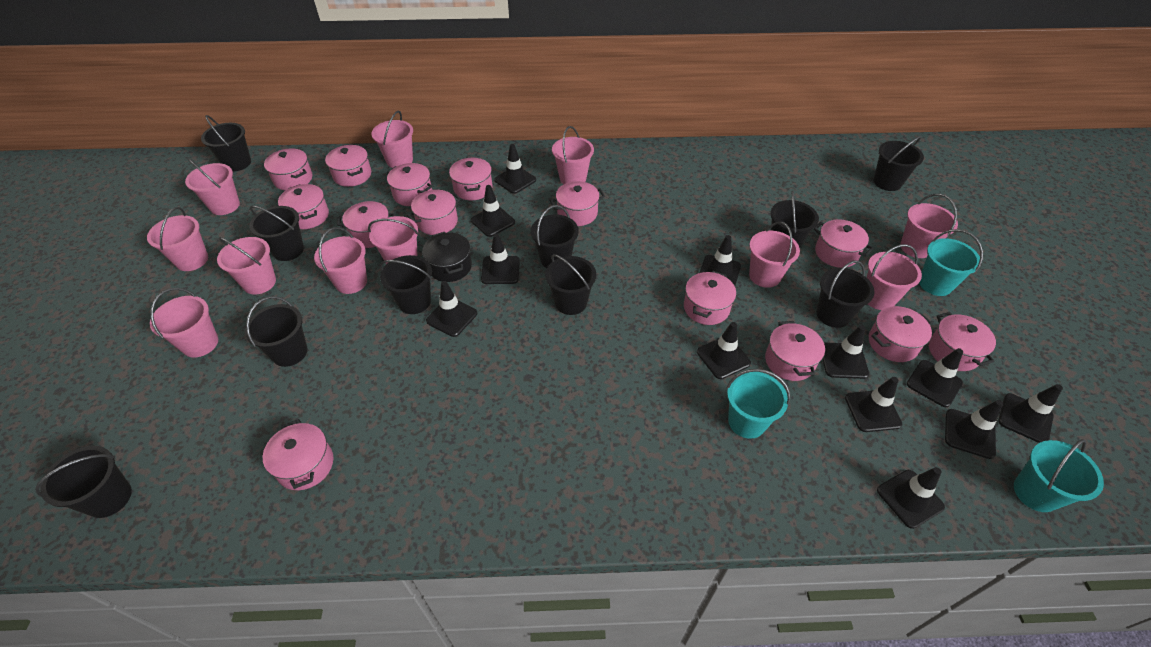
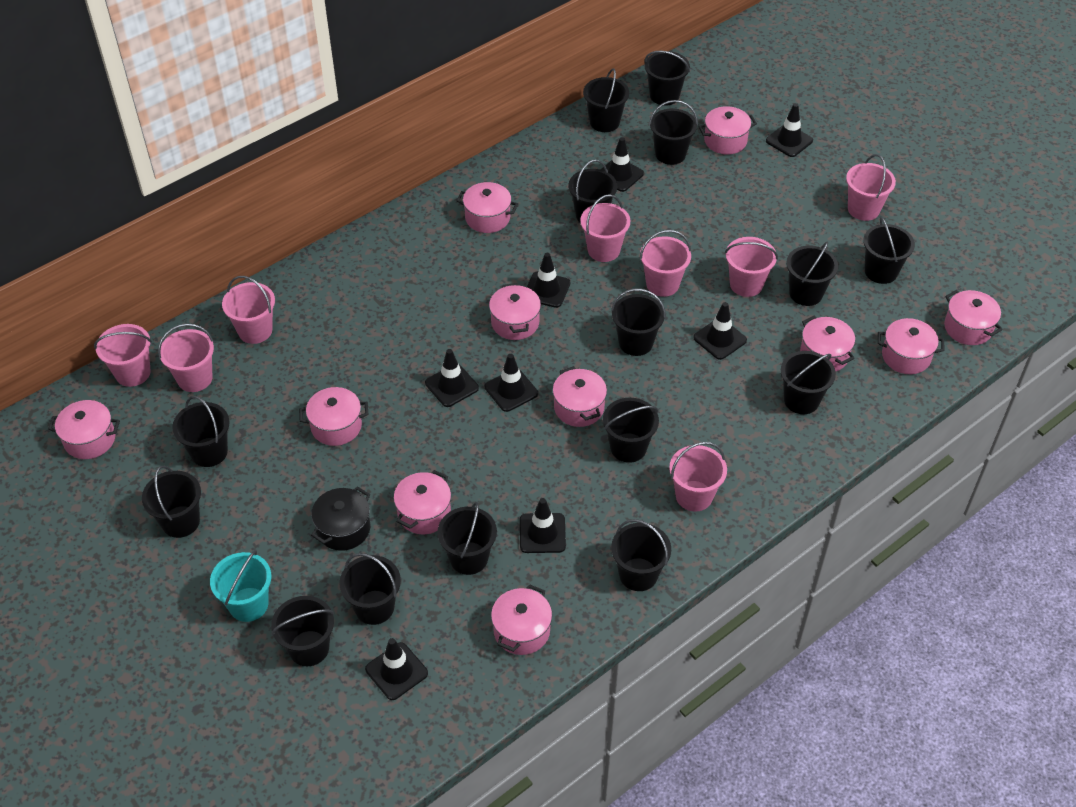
black bucket: 10 -> 15
black traffic cone: 12 -> 8
pink bucket: 11 -> 8
pink pot: 14 -> 11
turquoise bucket: 3 -> 1

